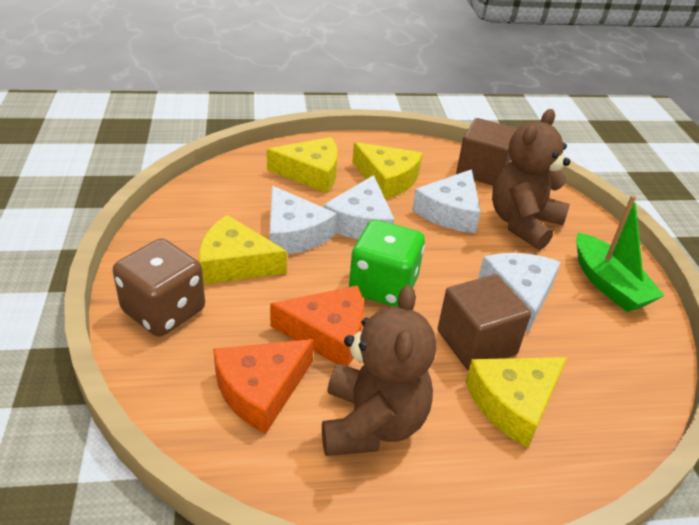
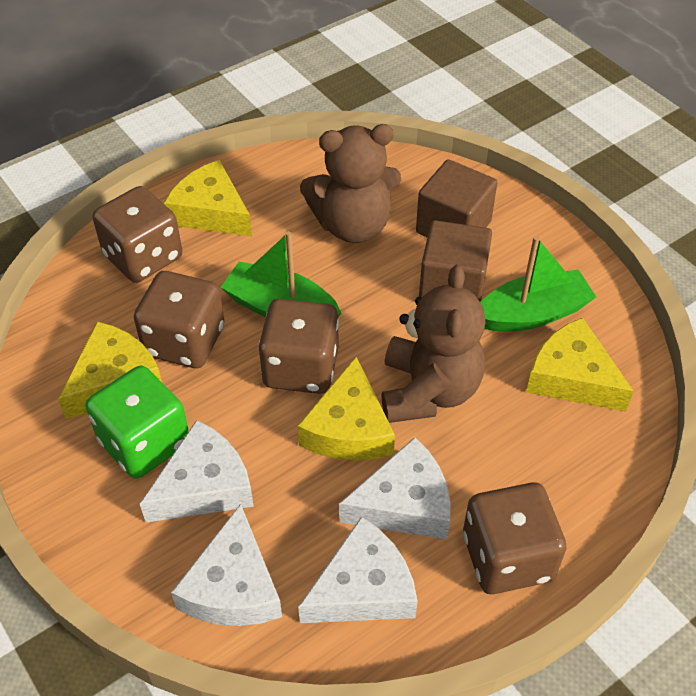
brown dice: 1 -> 4
green boat: 1 -> 2
orange cheese: 2 -> 0

